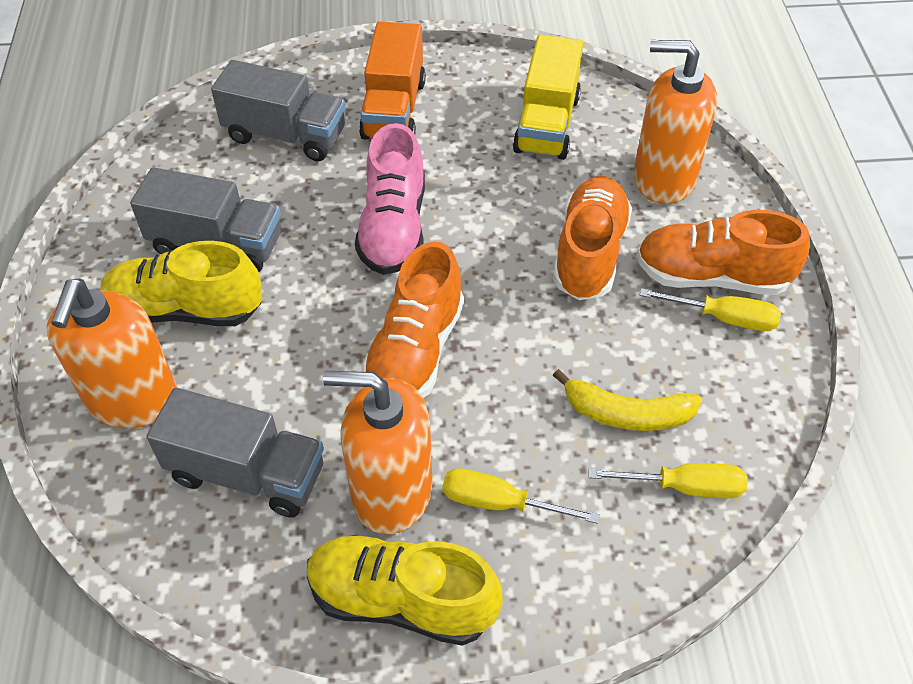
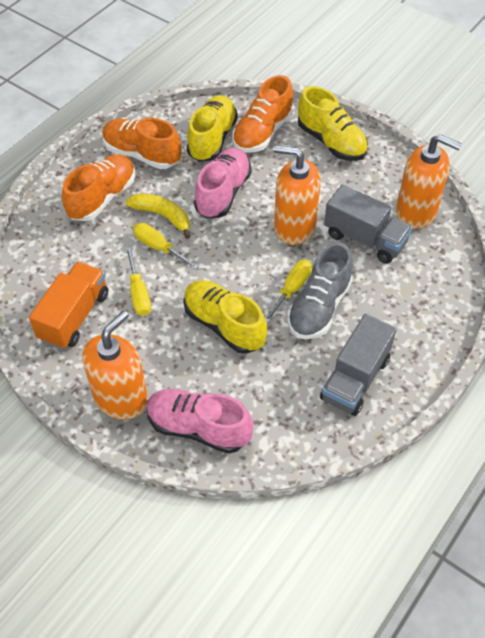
grey shoe: 0 -> 1
grey truck: 3 -> 2
pink shoe: 1 -> 2
yellow shoe: 2 -> 3
yellow truck: 1 -> 0

